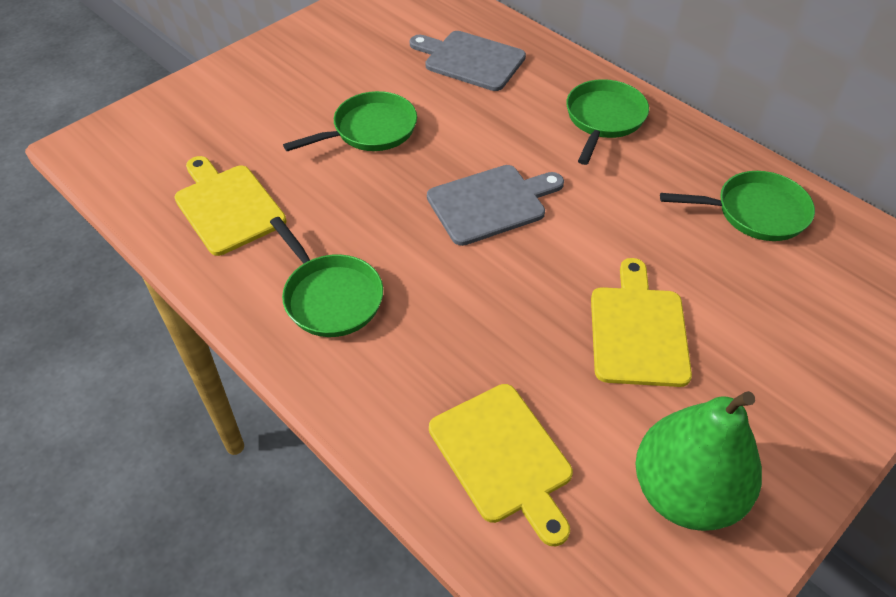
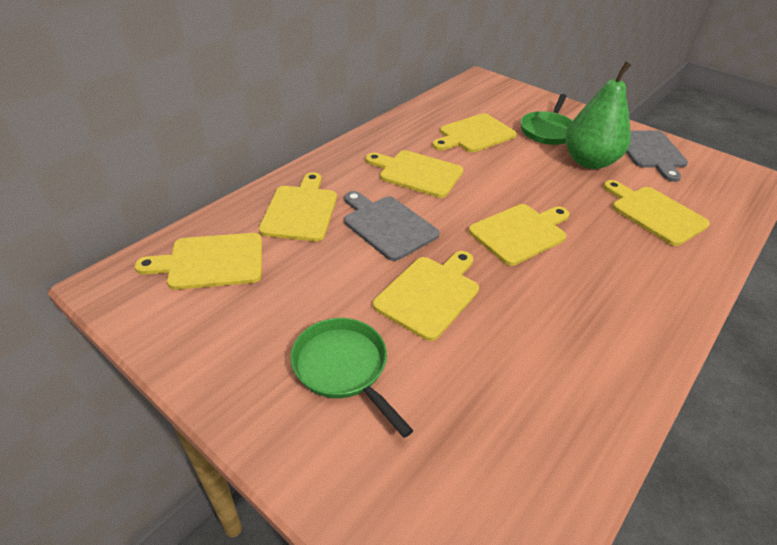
green pan: 4 -> 2
yellow cutting board: 3 -> 7

